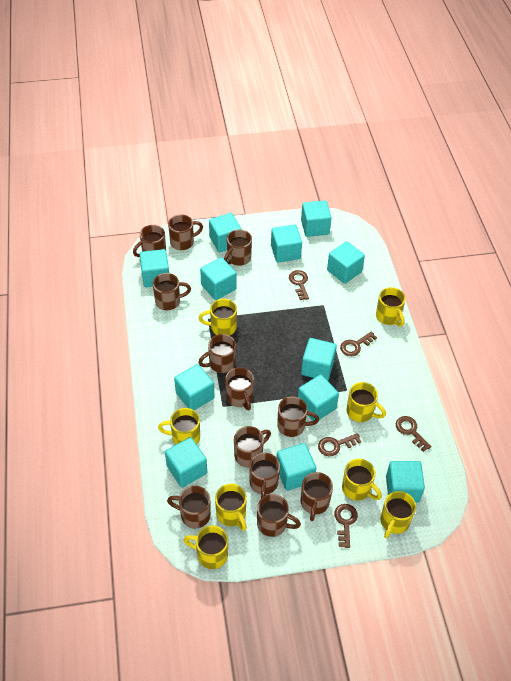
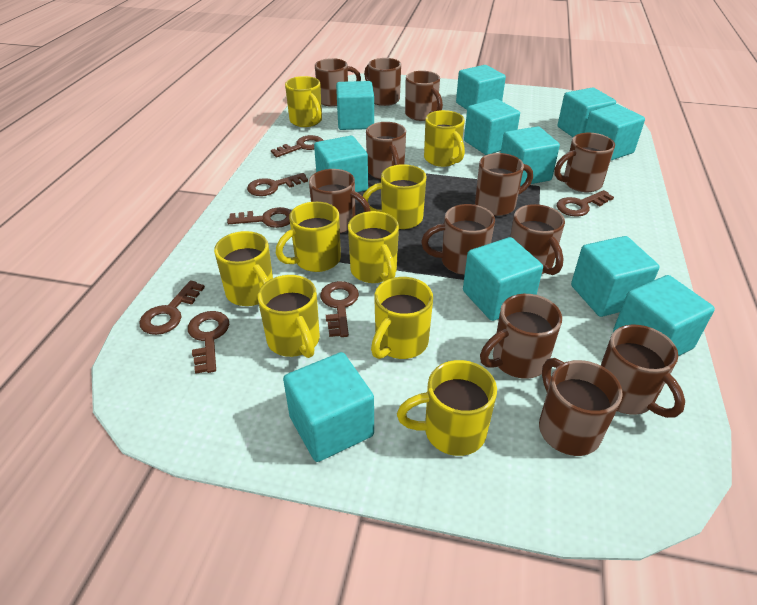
brown key: 5 -> 7
turquoise cube: 12 -> 11
yellow mug: 8 -> 9

